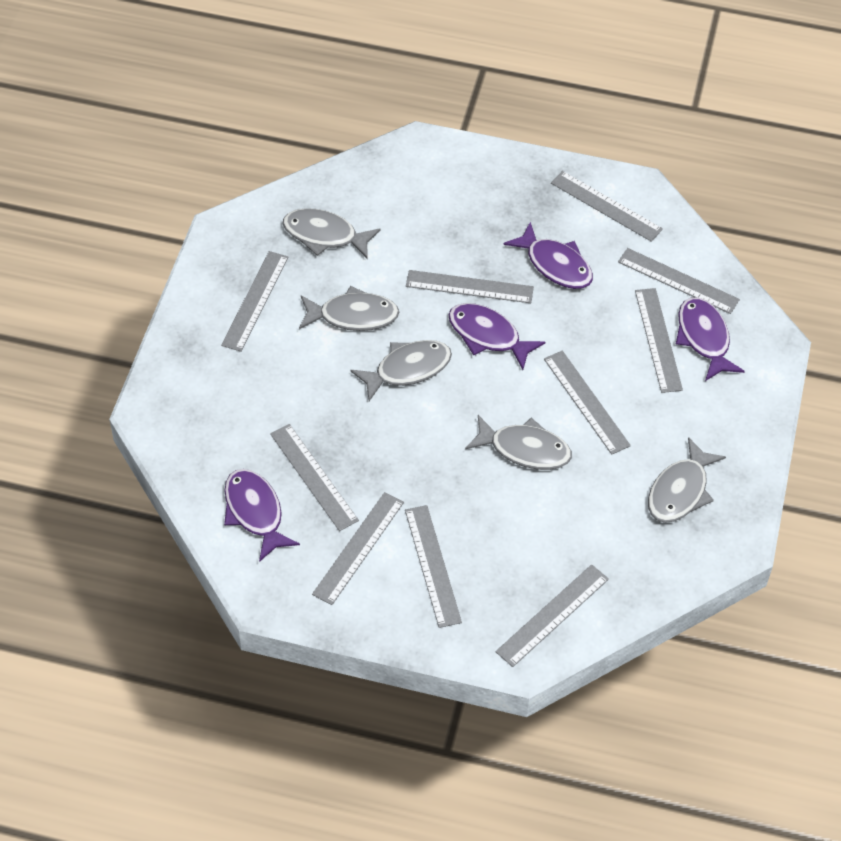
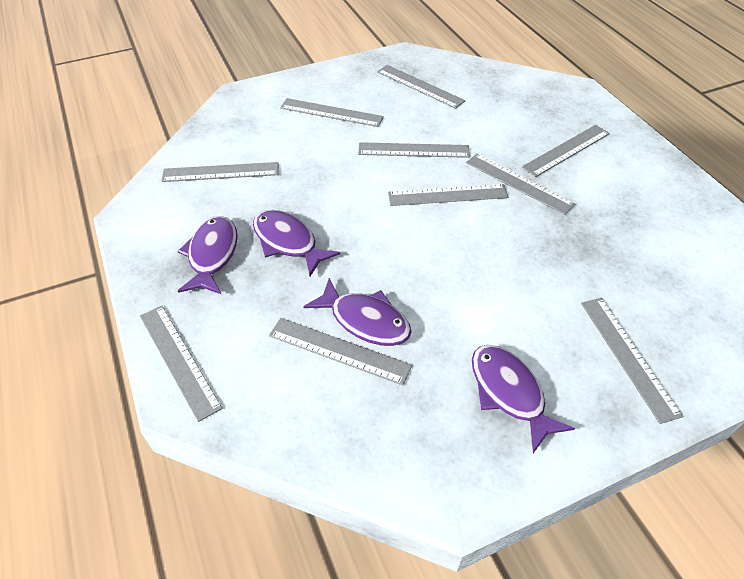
grey fish: 5 -> 0

